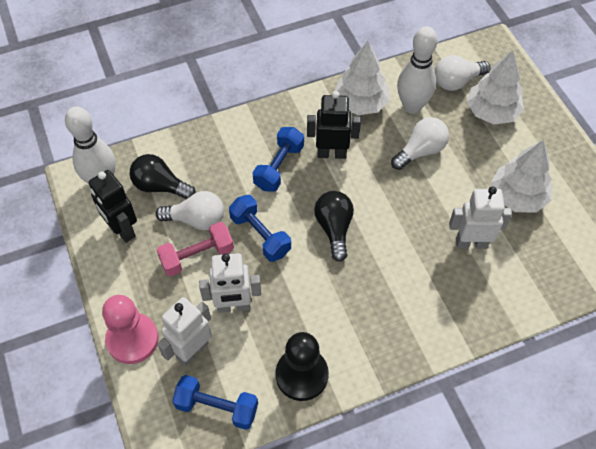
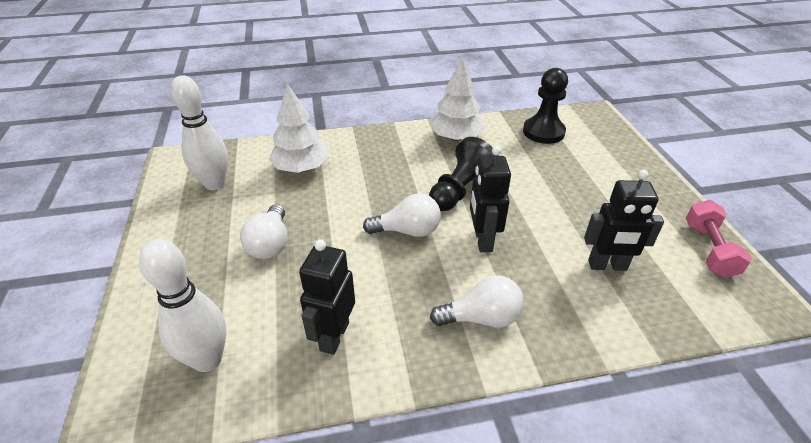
black light bulb: 2 -> 0
black pawn: 1 -> 2
black robot: 2 -> 3
blue dumbbell: 3 -> 0
pink pawn: 1 -> 0
white robot: 3 -> 0
white tree: 3 -> 2

